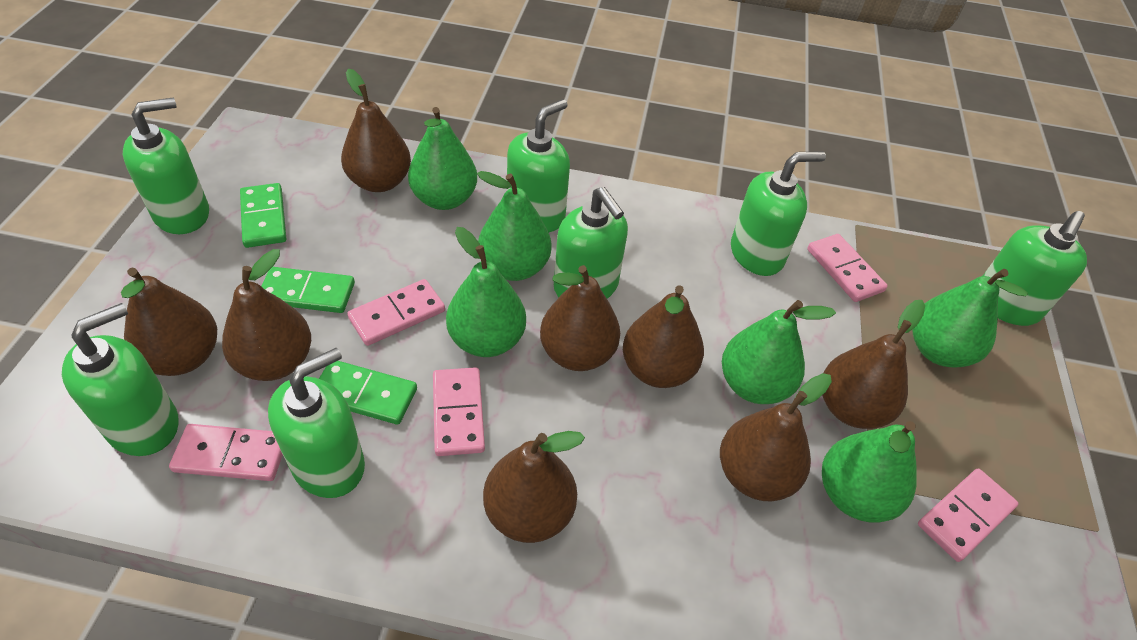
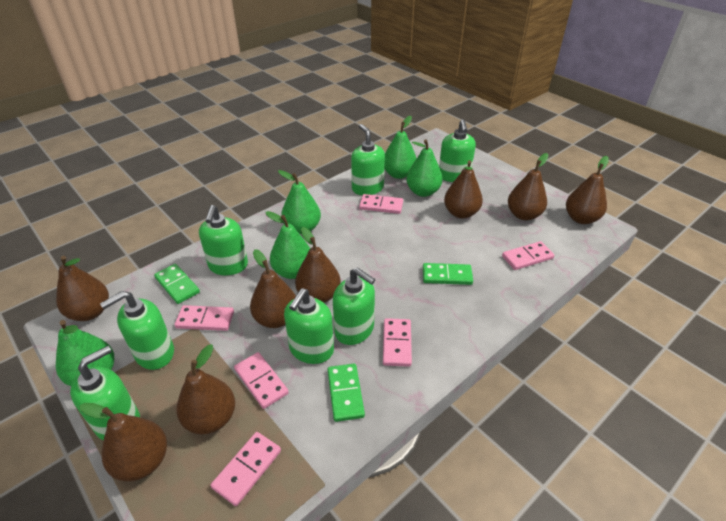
green pear: 6 -> 5
pink domino: 5 -> 6

